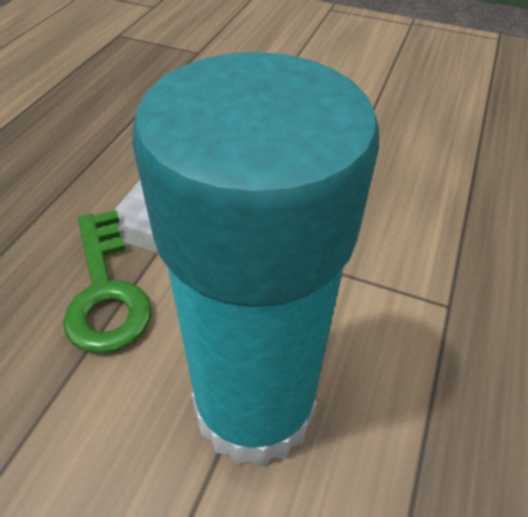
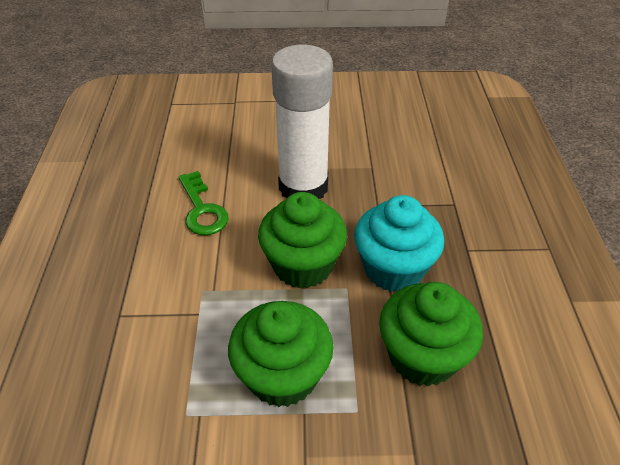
green cupcake: 0 -> 3
turquoise cupcake: 0 -> 1
turquoise glue stick: 1 -> 0
white glue stick: 0 -> 1

